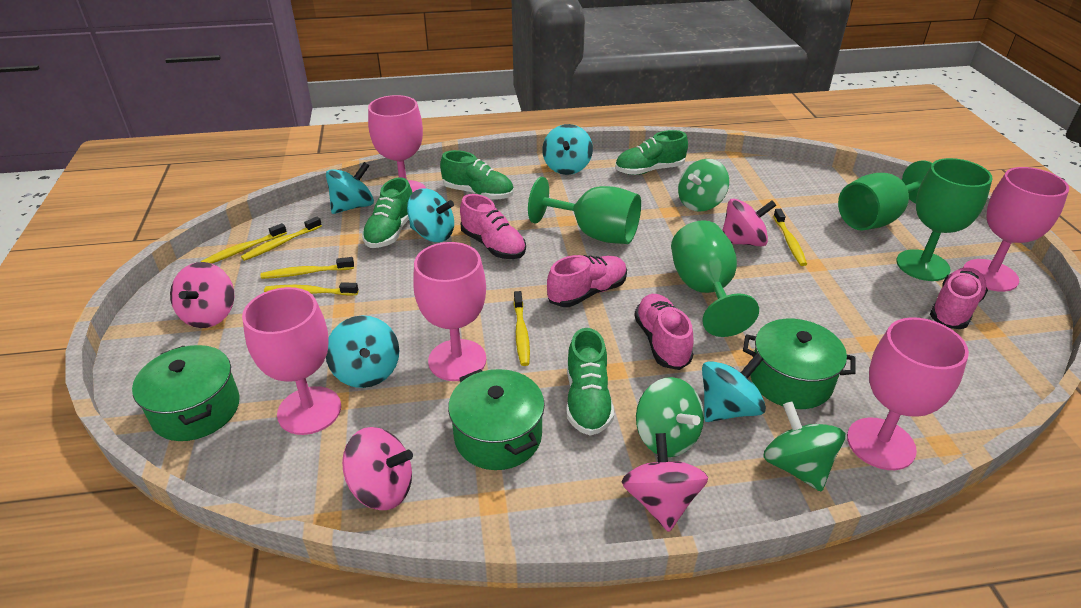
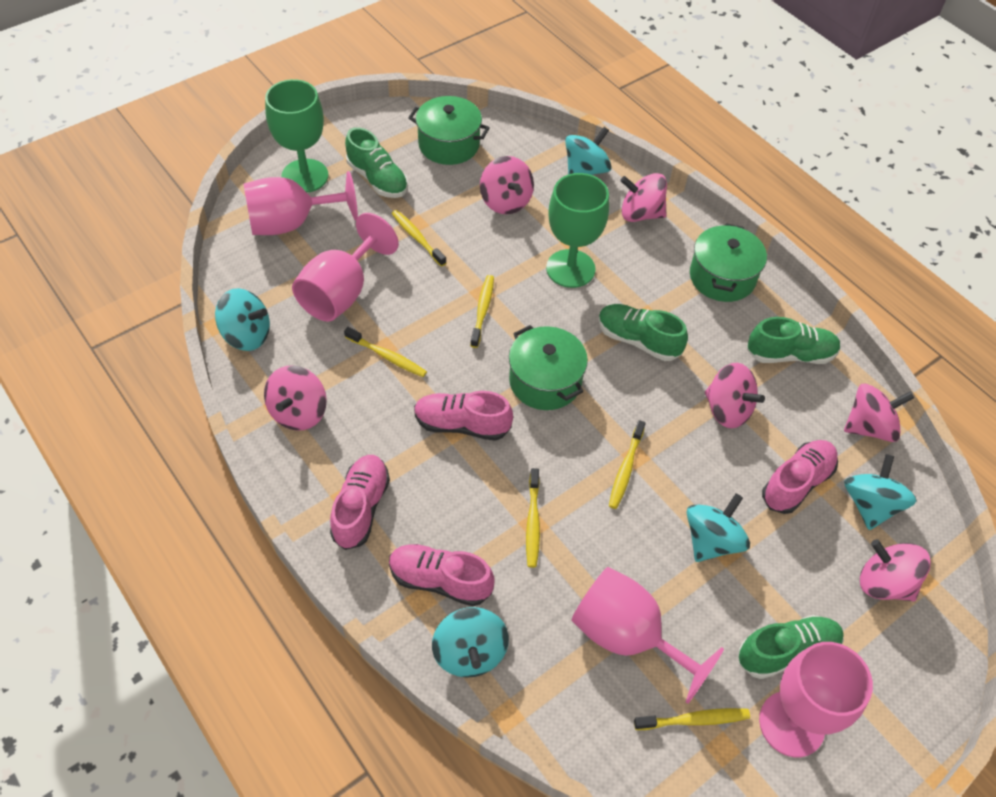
green goblet: 4 -> 2
green spinning top: 3 -> 0
pink goblet: 5 -> 4
pink spinning top: 4 -> 6

